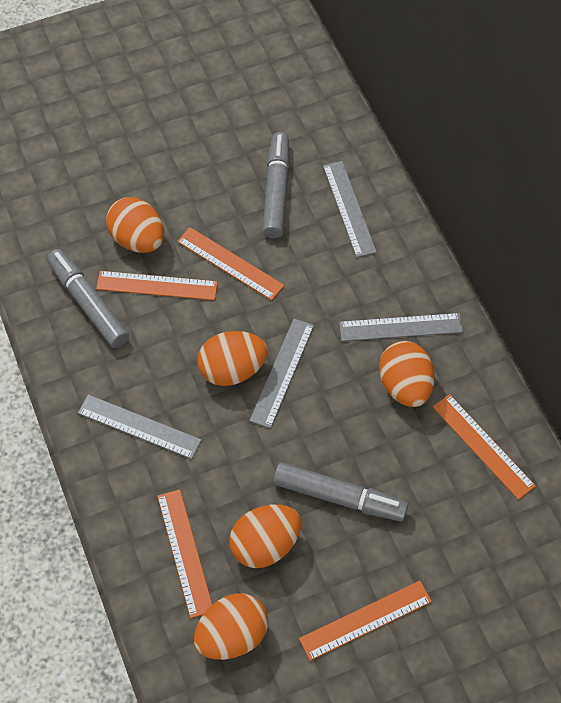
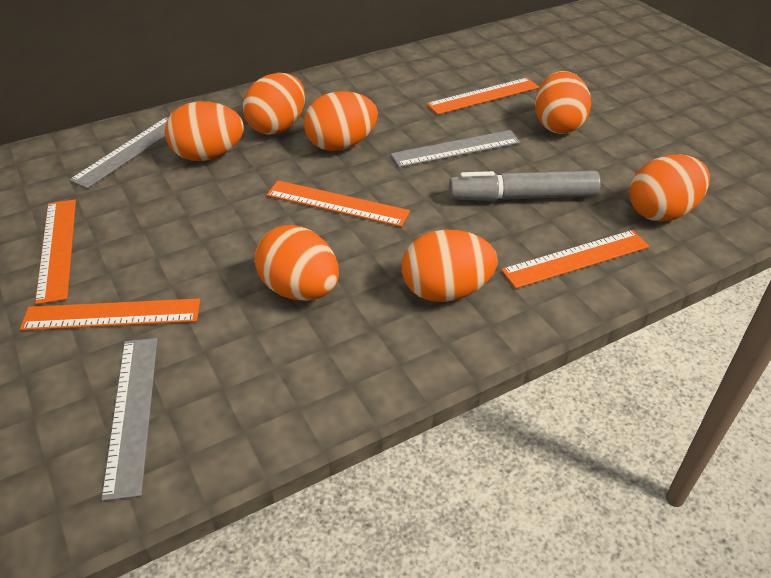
grey marker: 3 -> 1
grey ruler: 4 -> 3
orange egg: 5 -> 7

